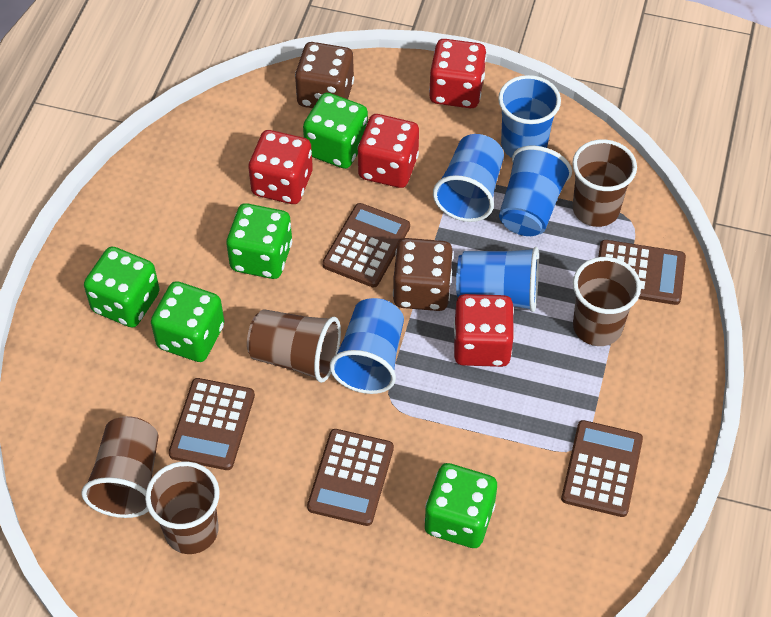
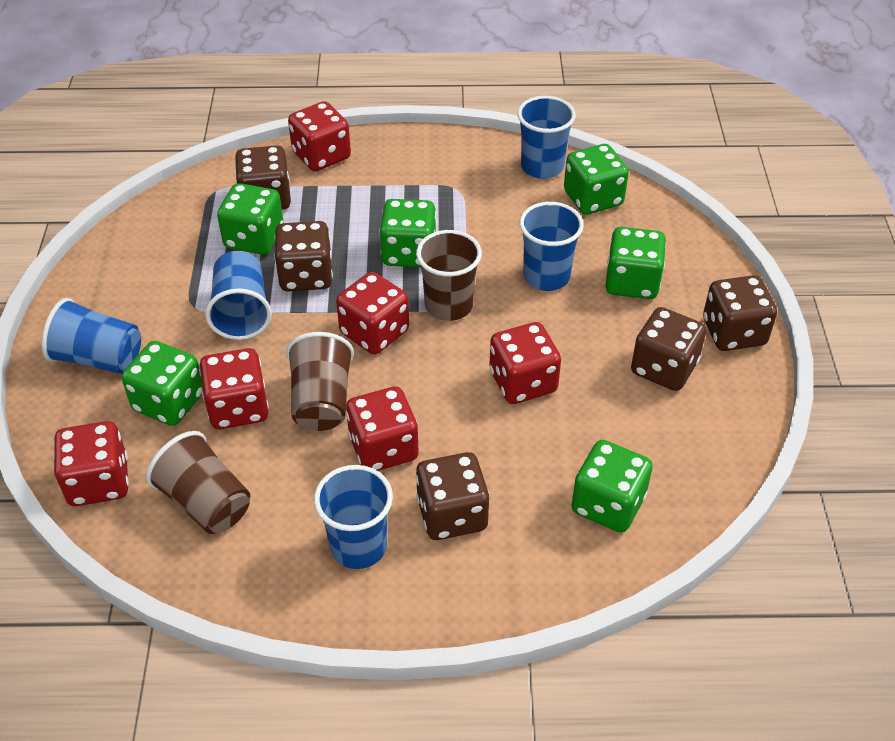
brown calculator: 5 -> 0
brown cup: 5 -> 3
brown dice: 2 -> 5
green dice: 5 -> 6
red dice: 4 -> 6

